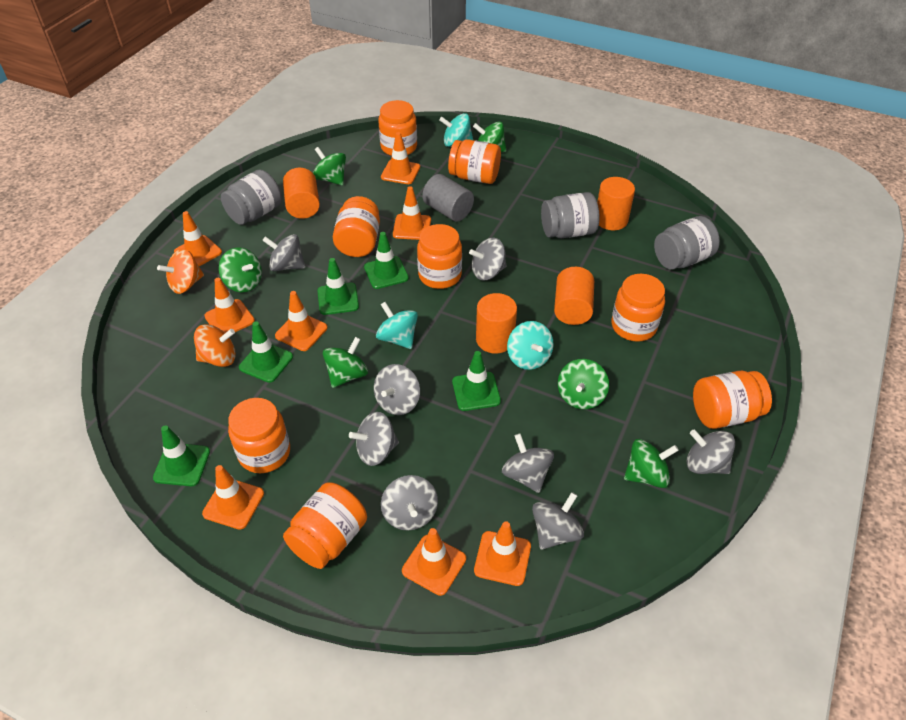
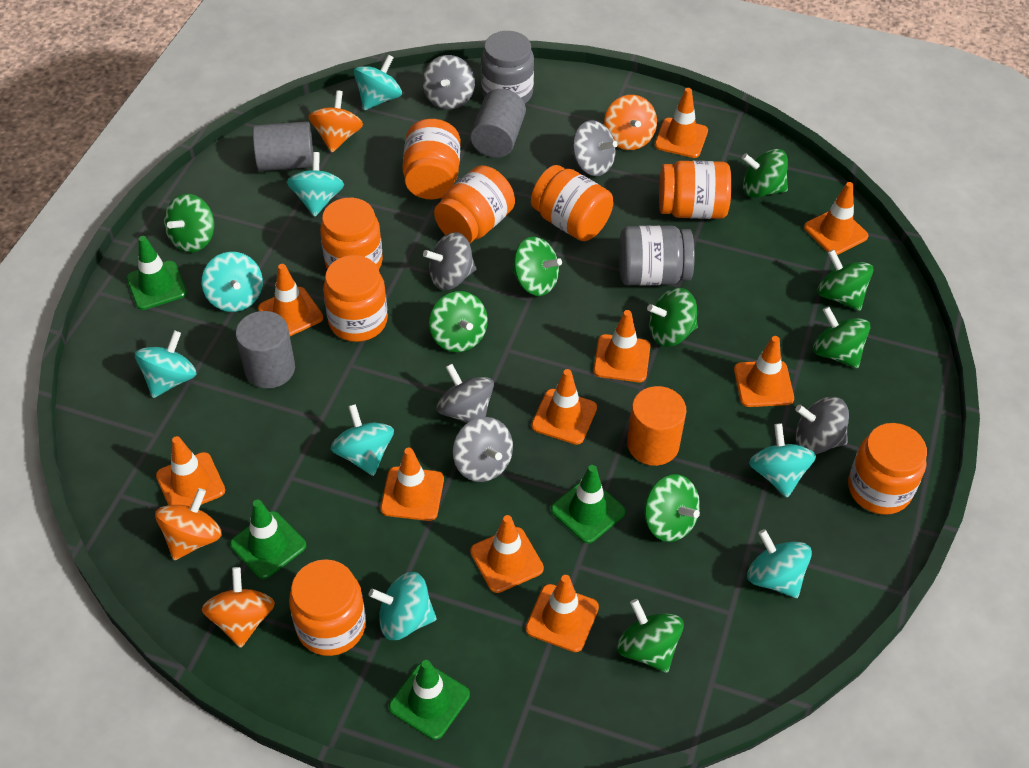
green spinning top: 6 -> 9
green traffic cone: 5 -> 4
grey cylinder: 1 -> 3
grey jar: 3 -> 2
grey spinning top: 8 -> 6
orange cylinder: 4 -> 1
orange spinning top: 2 -> 4
orange traffic cone: 8 -> 10
turquoise spinning top: 3 -> 8

